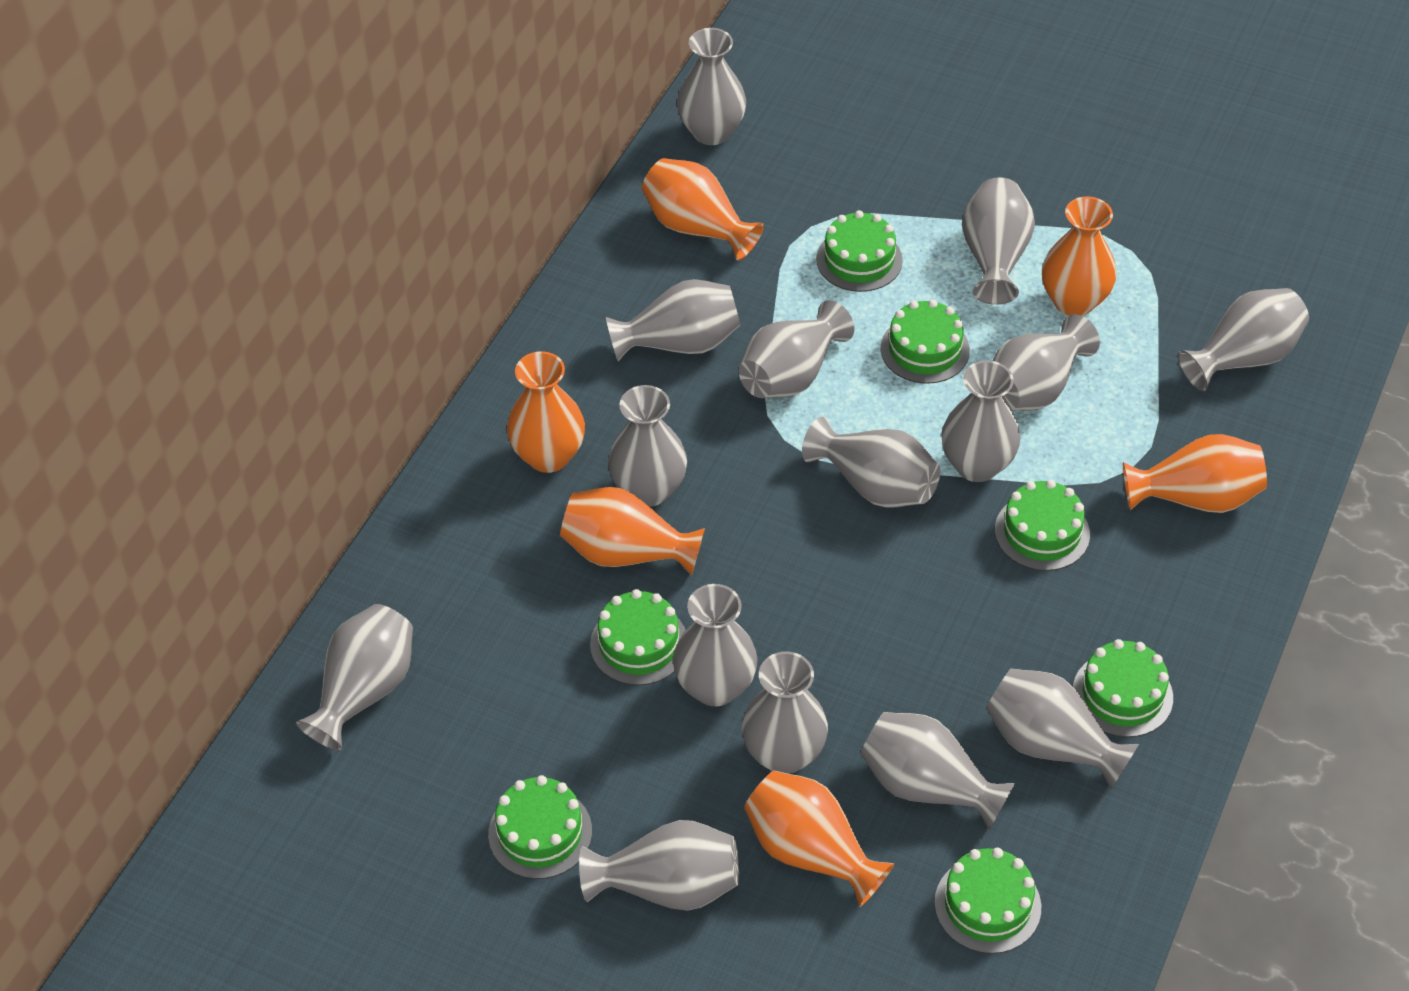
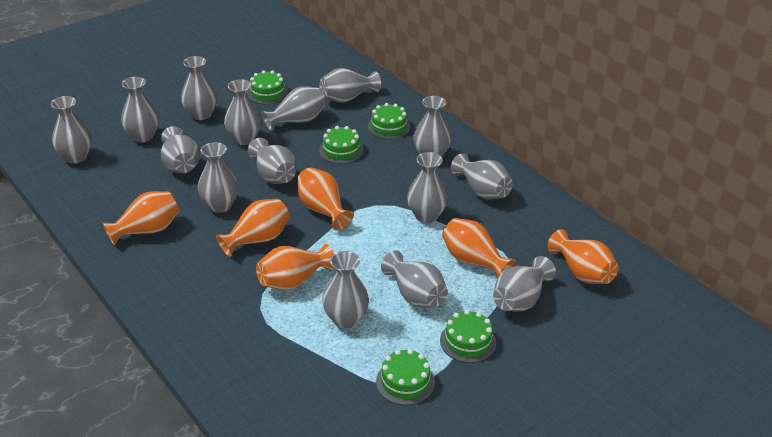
green cake: 7 -> 5

